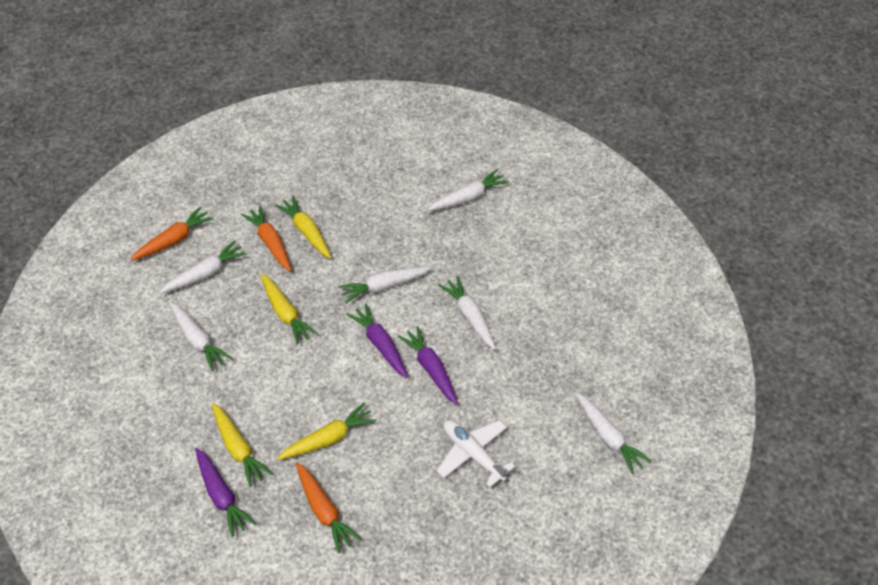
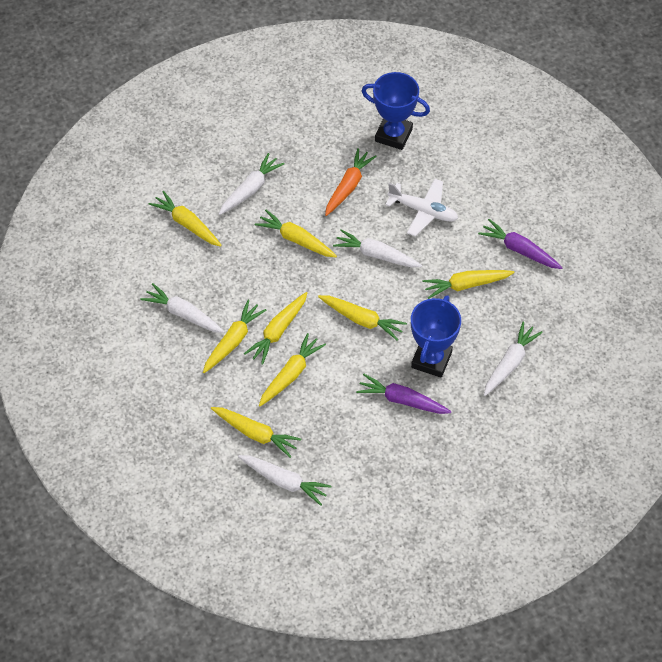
blue trophy: 0 -> 2
orange carrot: 3 -> 1
purple carrot: 3 -> 2
white carrot: 6 -> 5
yellow carrot: 4 -> 8

